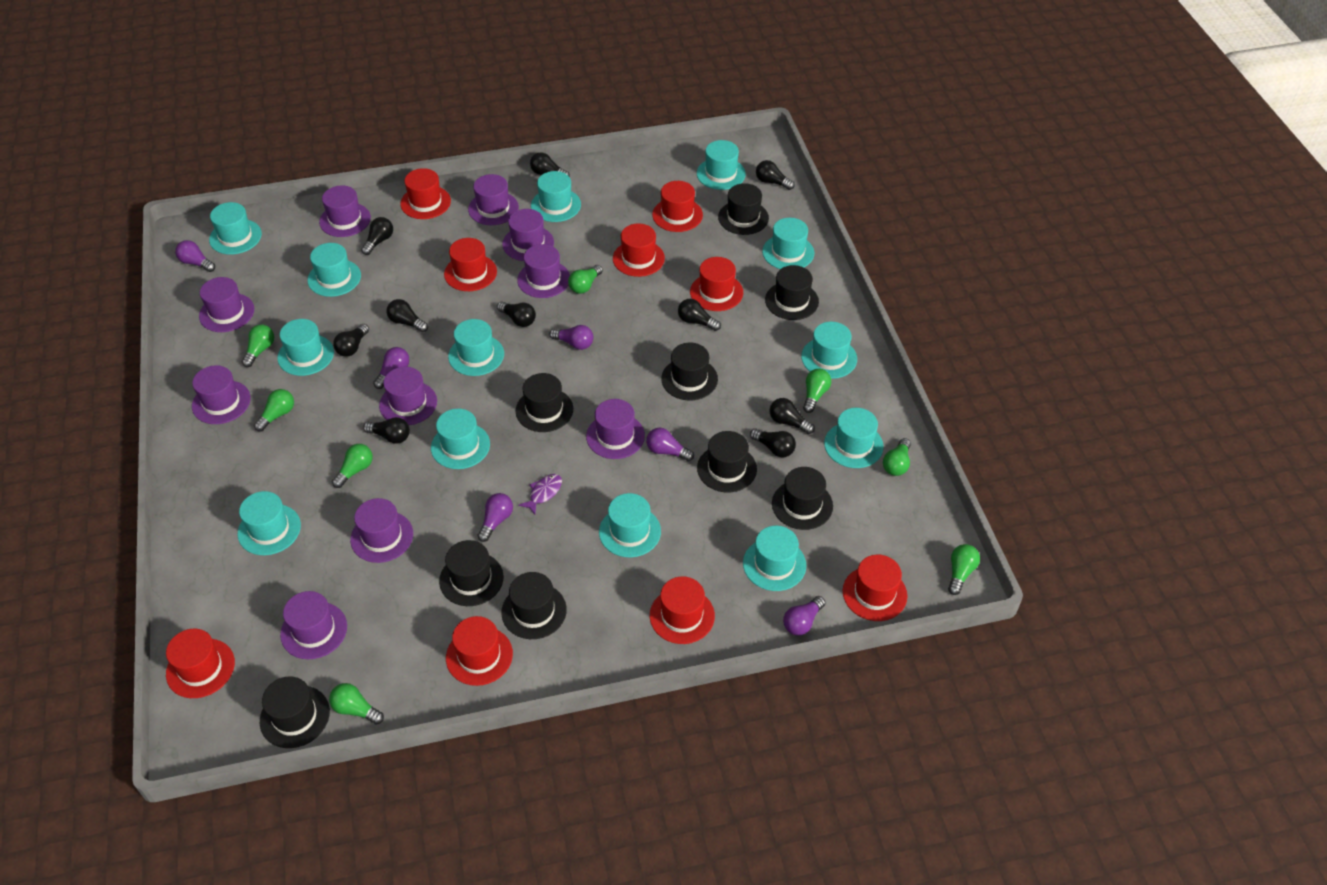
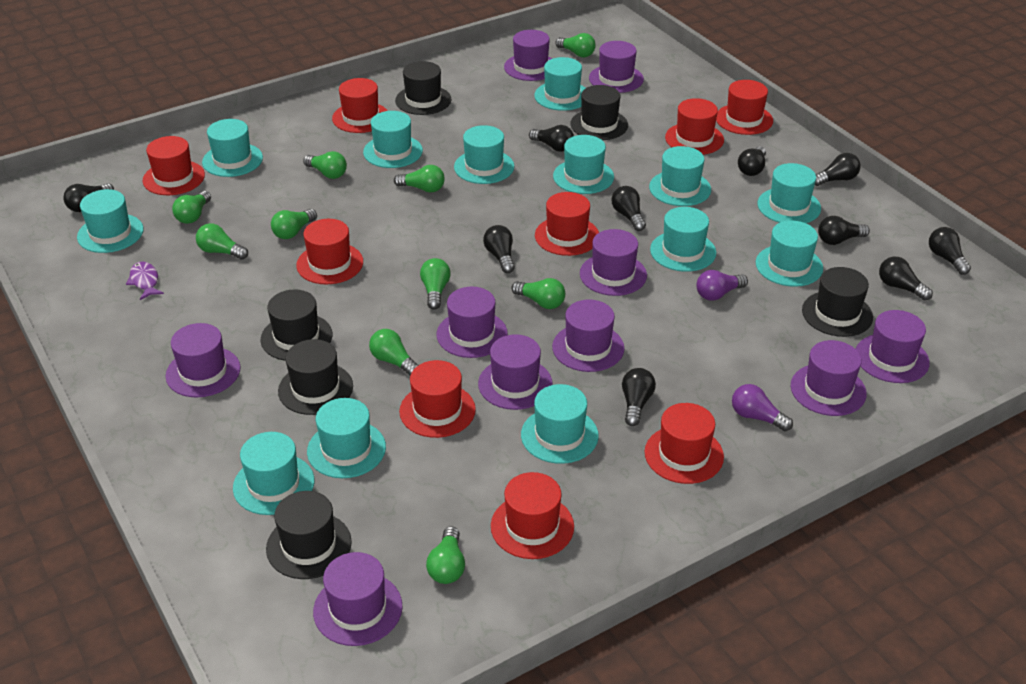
black hat: 9 -> 6
green light bulb: 8 -> 10
purple light bulb: 6 -> 2

